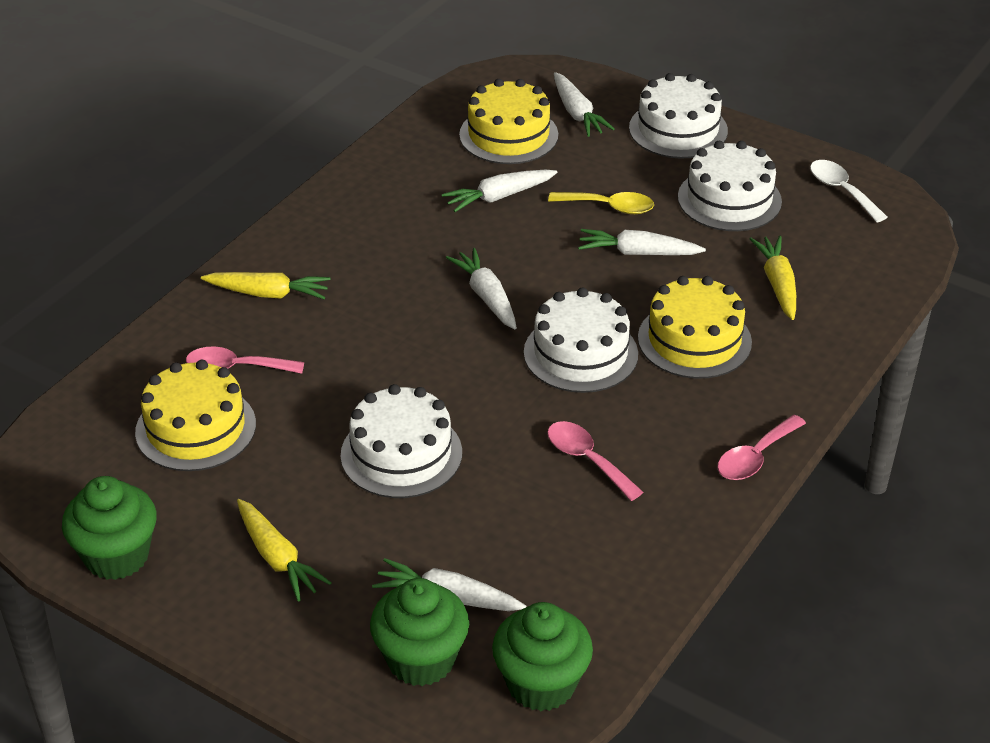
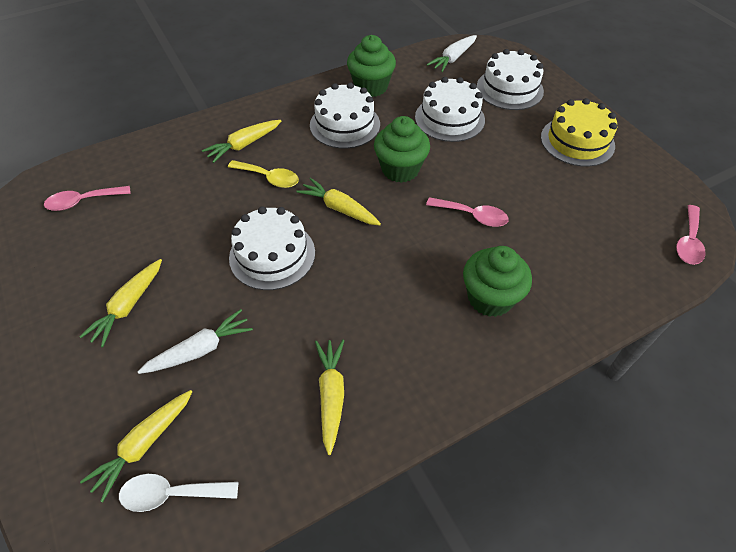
white carrot: 5 -> 2
yellow cake: 3 -> 1
yellow carrot: 3 -> 5

